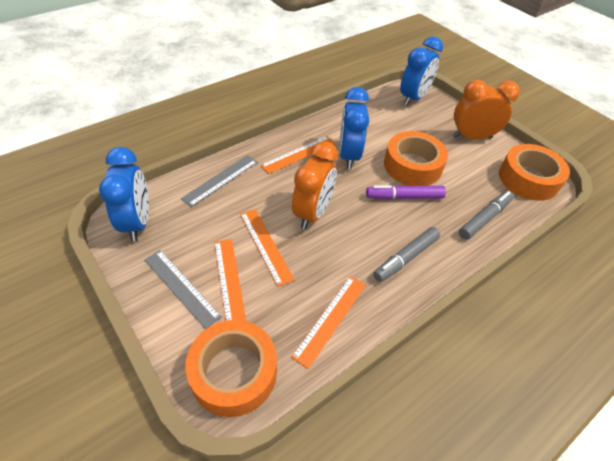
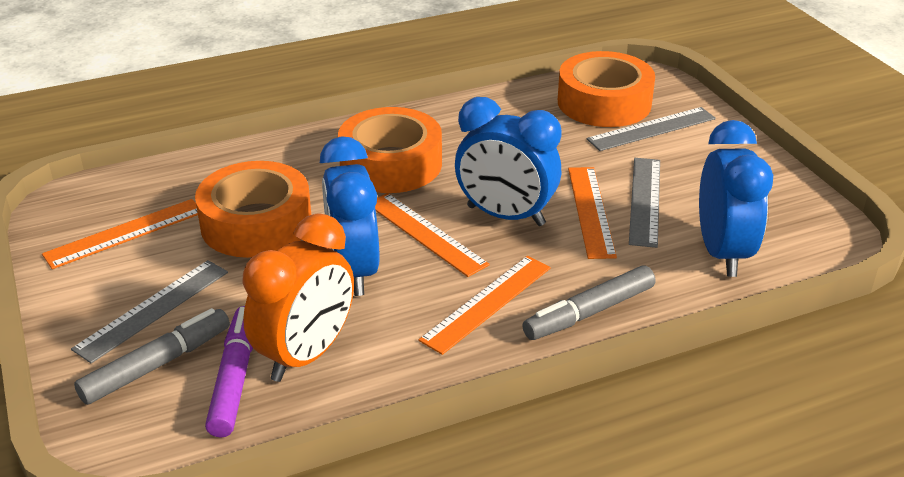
grey ruler: 2 -> 3
orange clock: 2 -> 1

